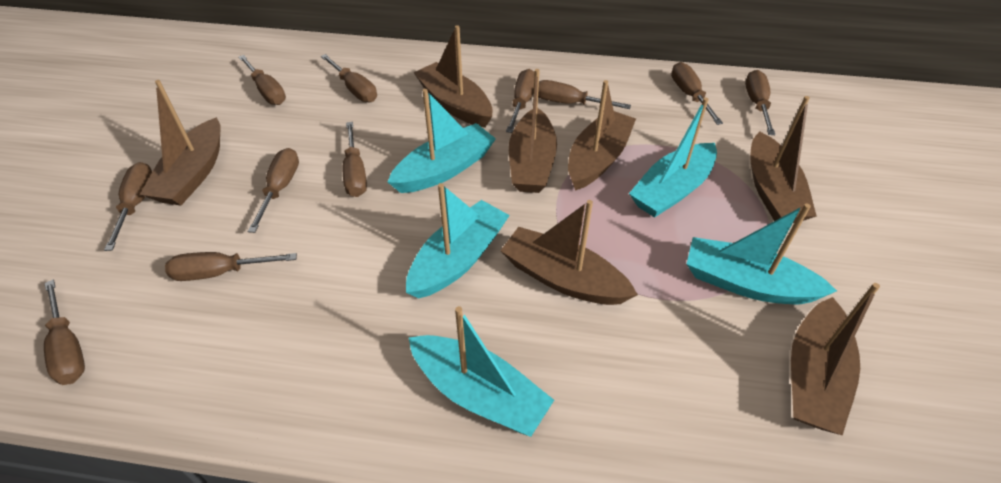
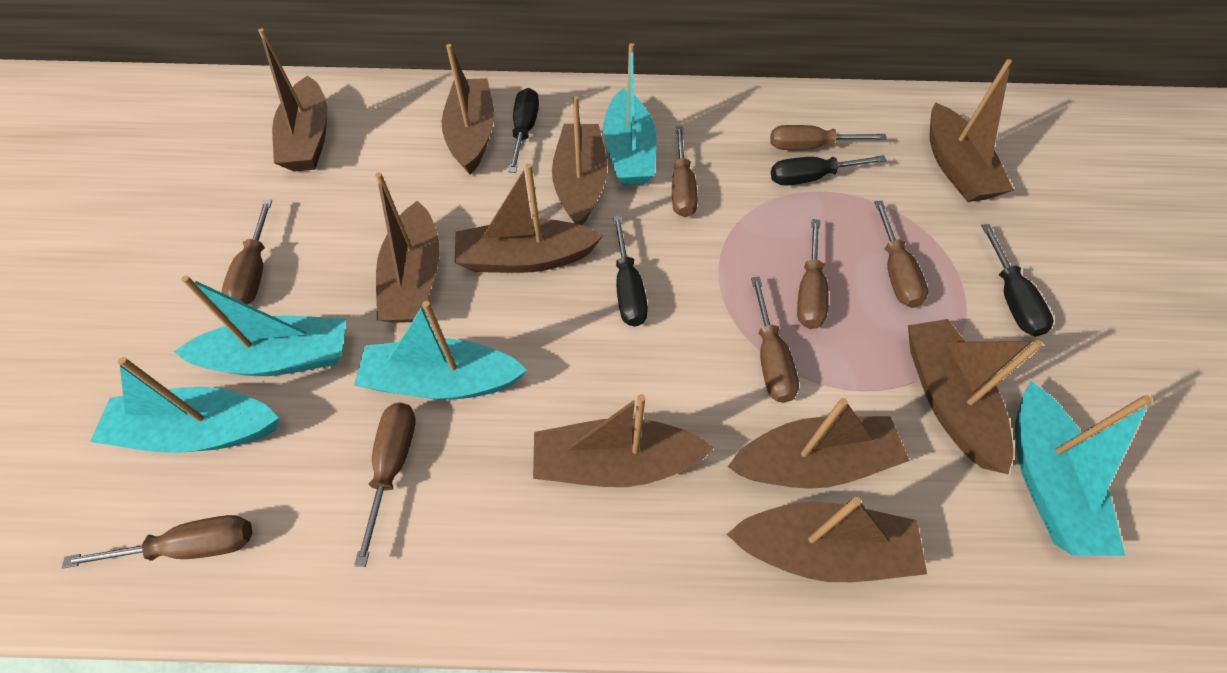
black screwdriver: 0 -> 4
brown boat: 7 -> 10
brown screwdriver: 11 -> 8

